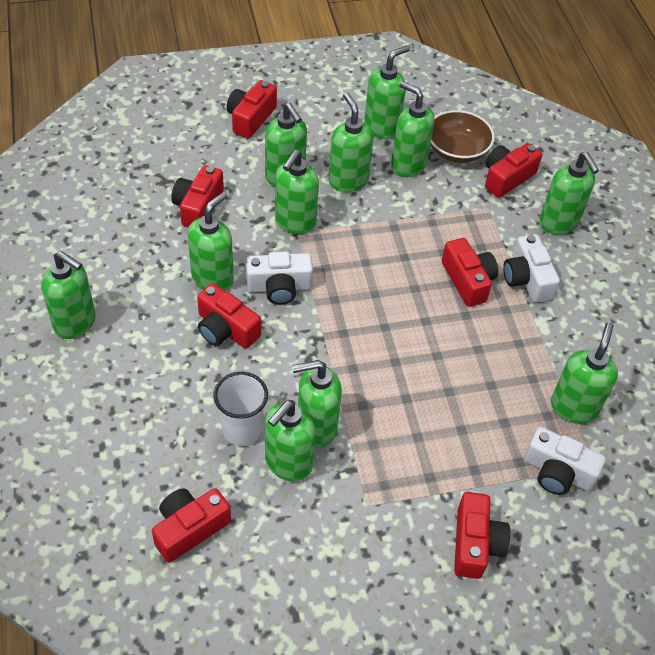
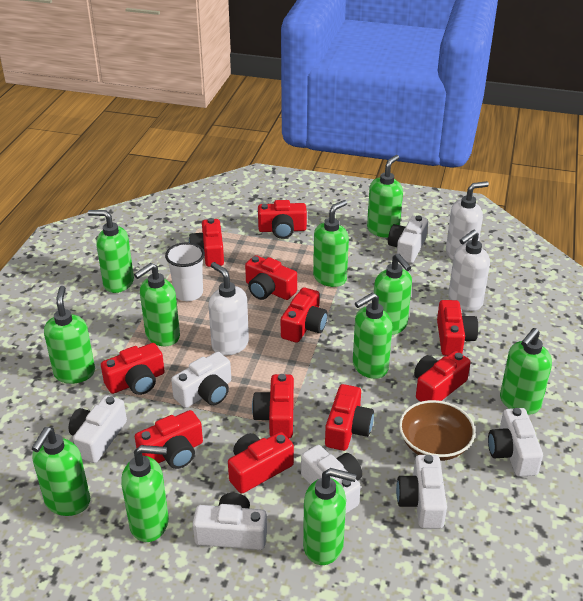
red camera: 7 -> 11
white camera: 3 -> 7
white soap dispenser: 0 -> 3

